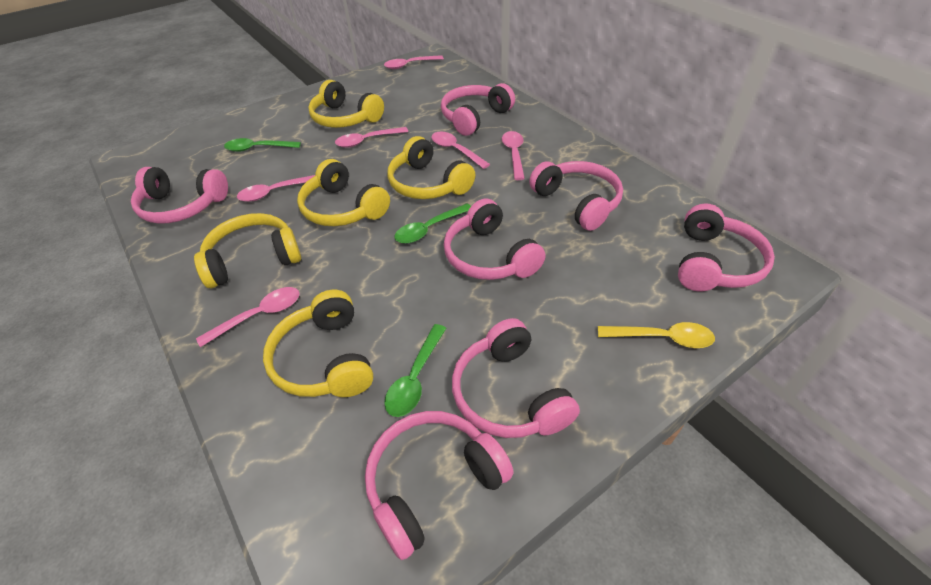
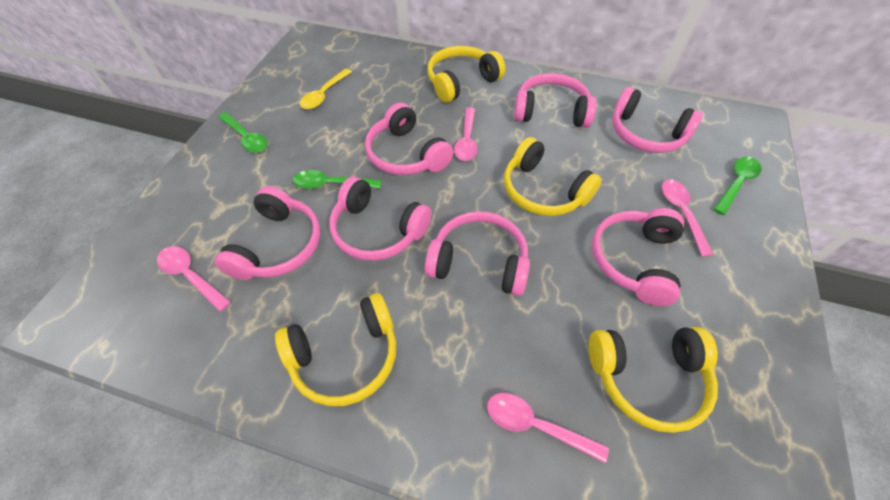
pink spoon: 6 -> 4
yellow headphones: 5 -> 4

